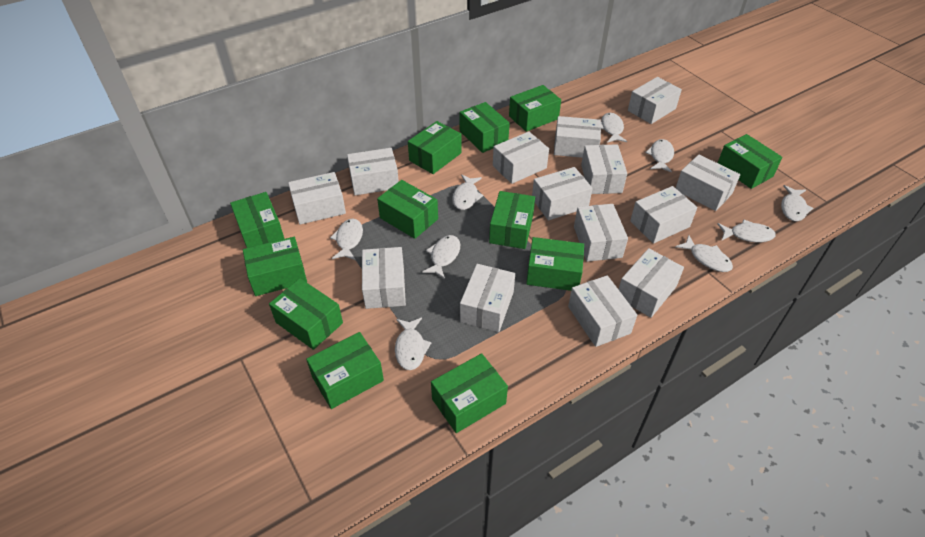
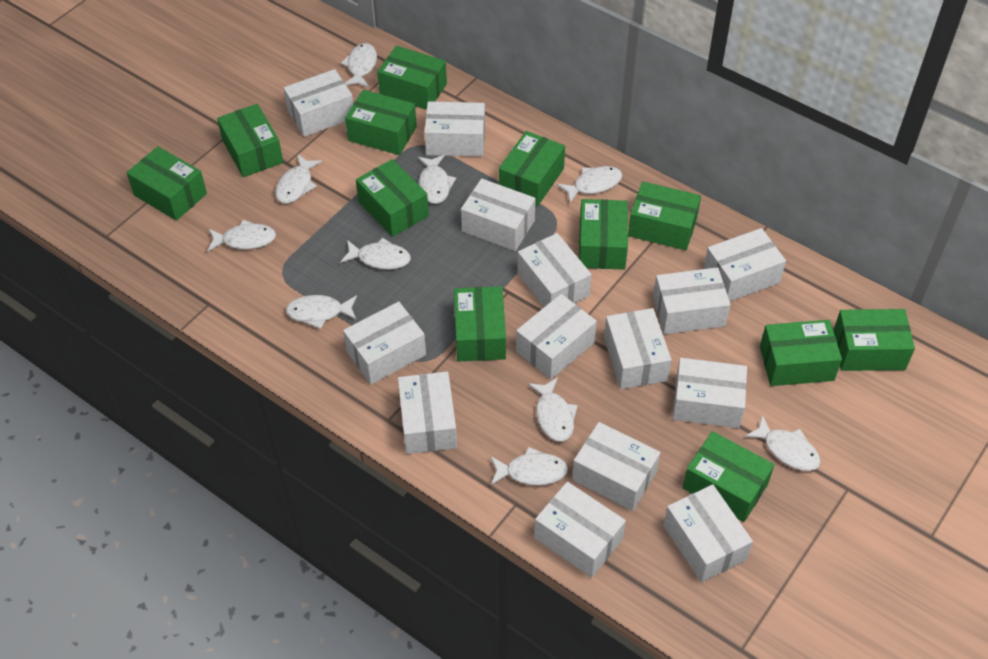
white fish: 9 -> 10

